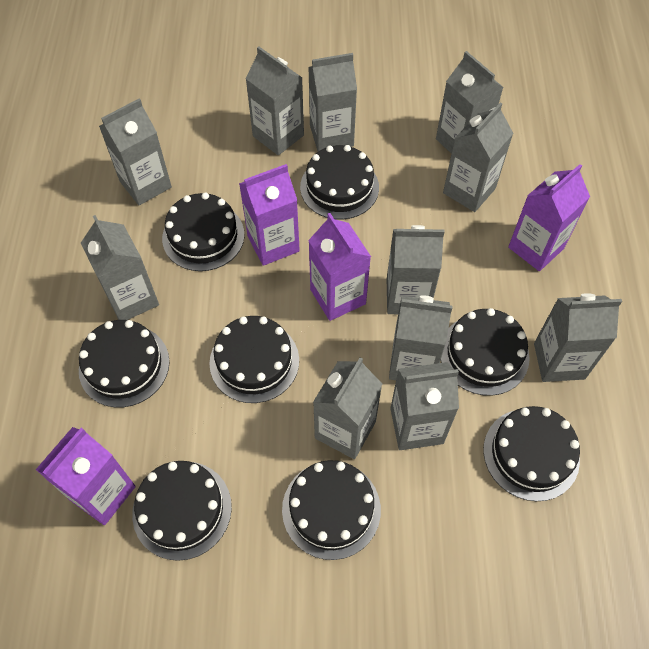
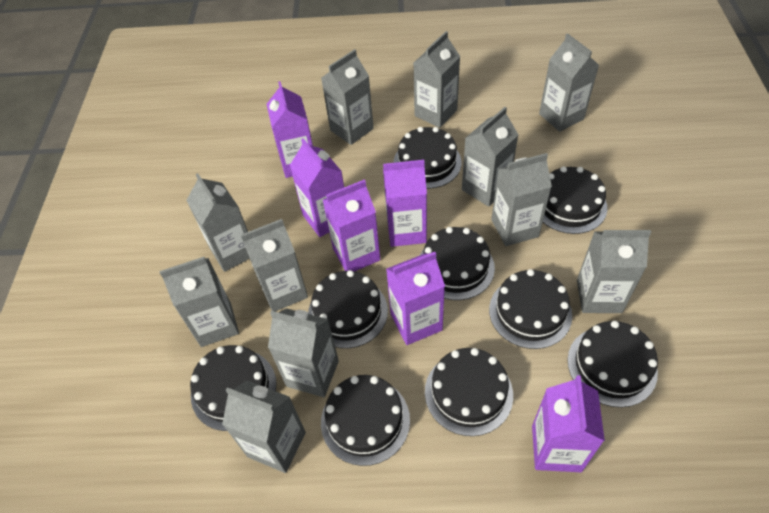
black cake: 8 -> 9
purple carton: 4 -> 6

